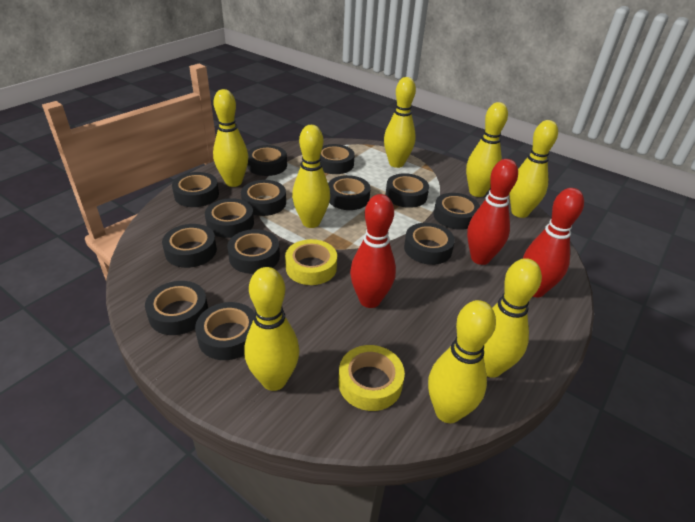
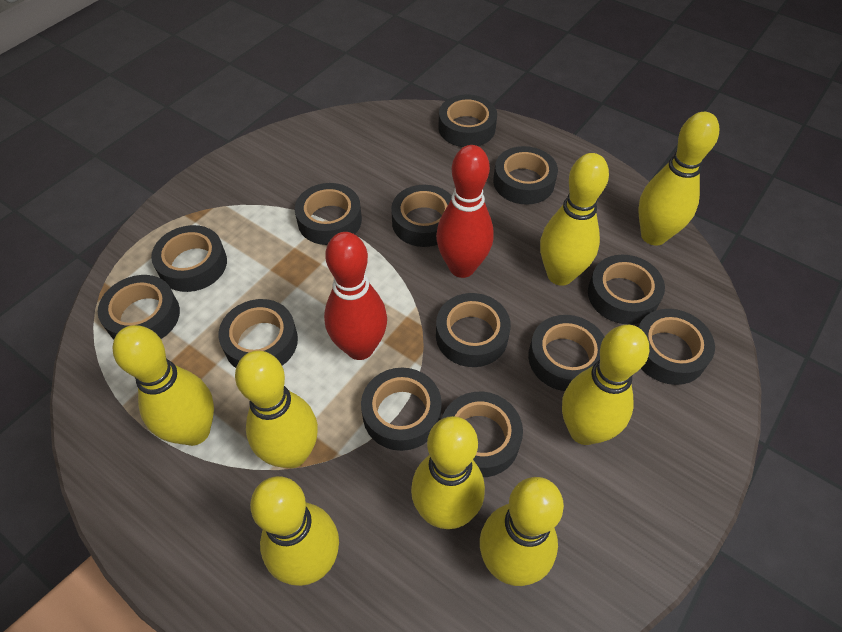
red bowling pin: 3 -> 2
yellow tape: 2 -> 0

